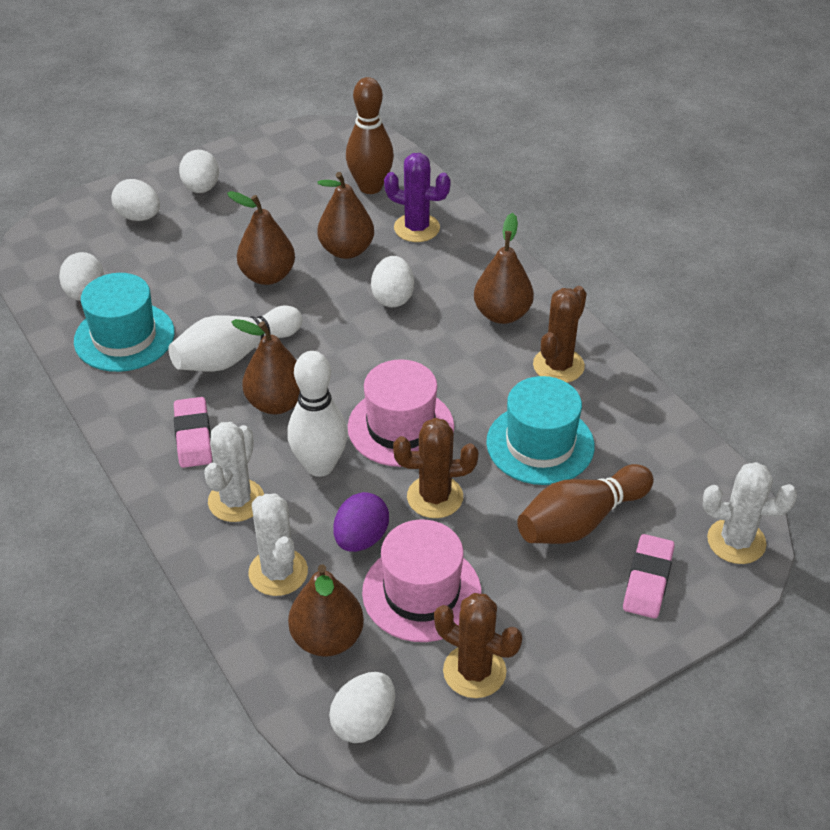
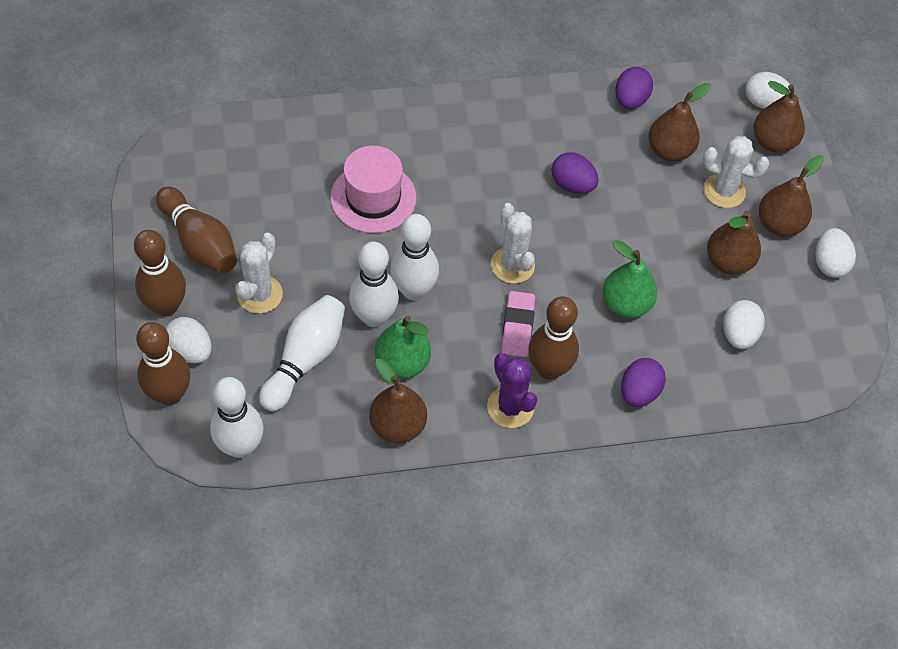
brown bowling pin: 2 -> 4
brown cactus: 3 -> 0
green pear: 0 -> 2
pink eraser: 2 -> 1
pink hat: 2 -> 1
purple egg: 1 -> 3
turquoise hat: 2 -> 0
white bowling pin: 2 -> 4
white egg: 5 -> 4

